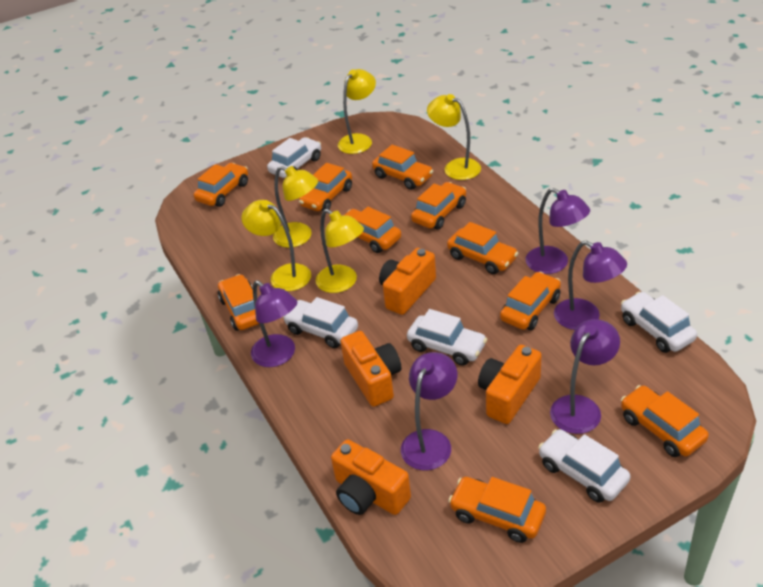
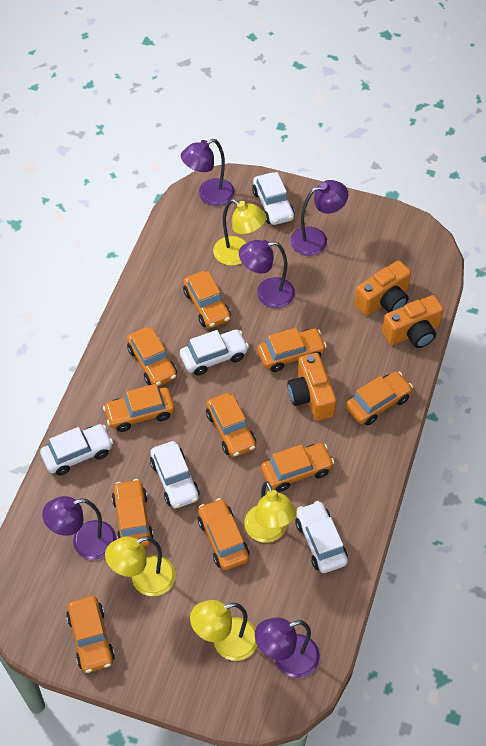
orange camera: 4 -> 3
yellow lamp: 5 -> 4

